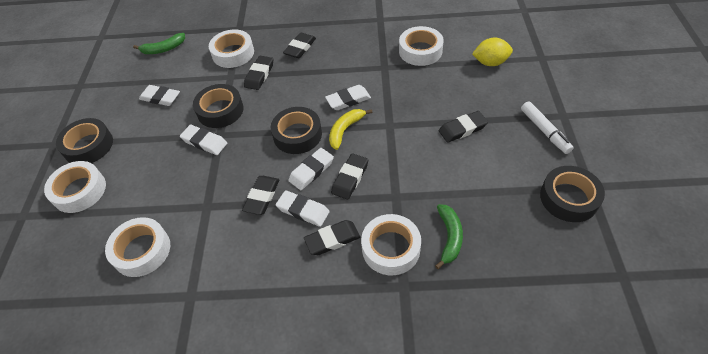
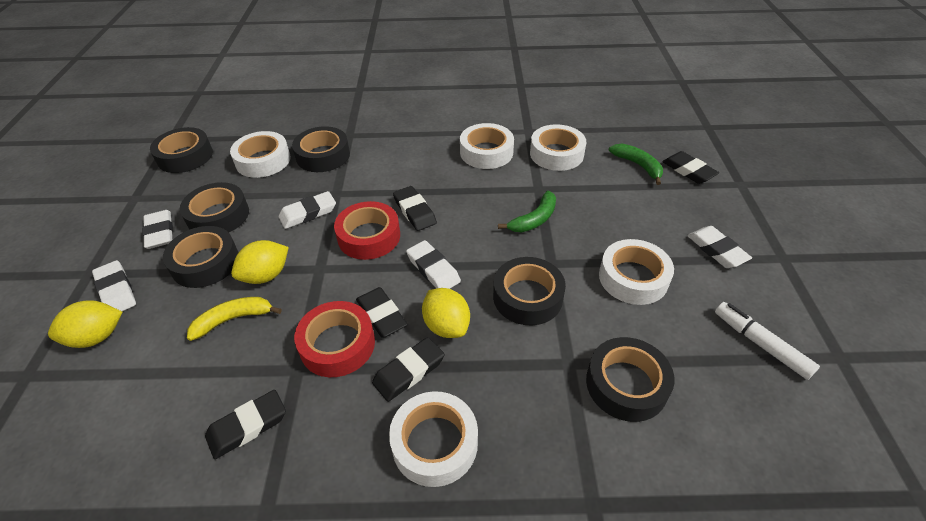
black eraser: 6 -> 5
black tape: 4 -> 6
red tape: 0 -> 2
yellow lemon: 1 -> 3

